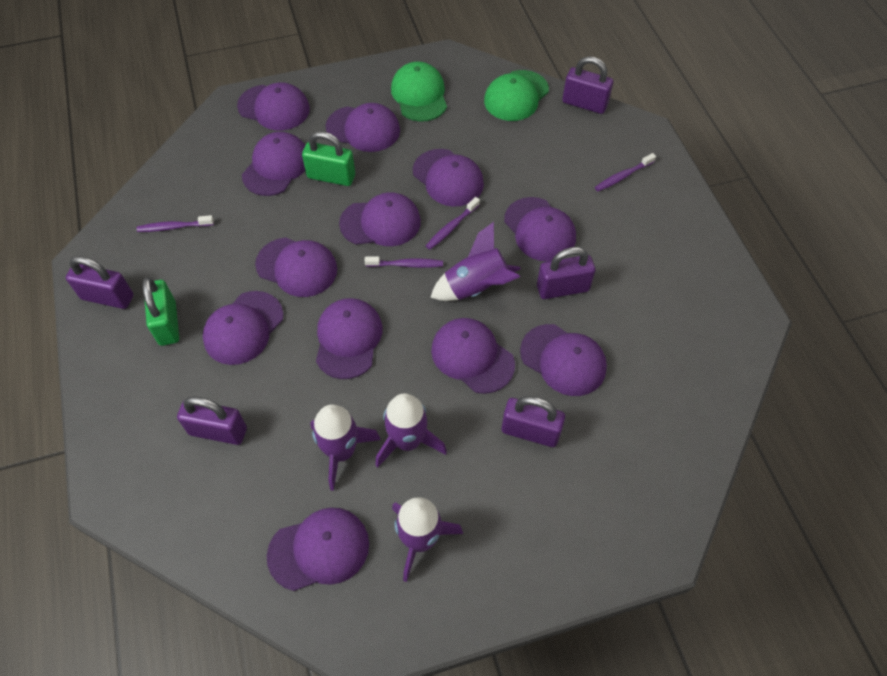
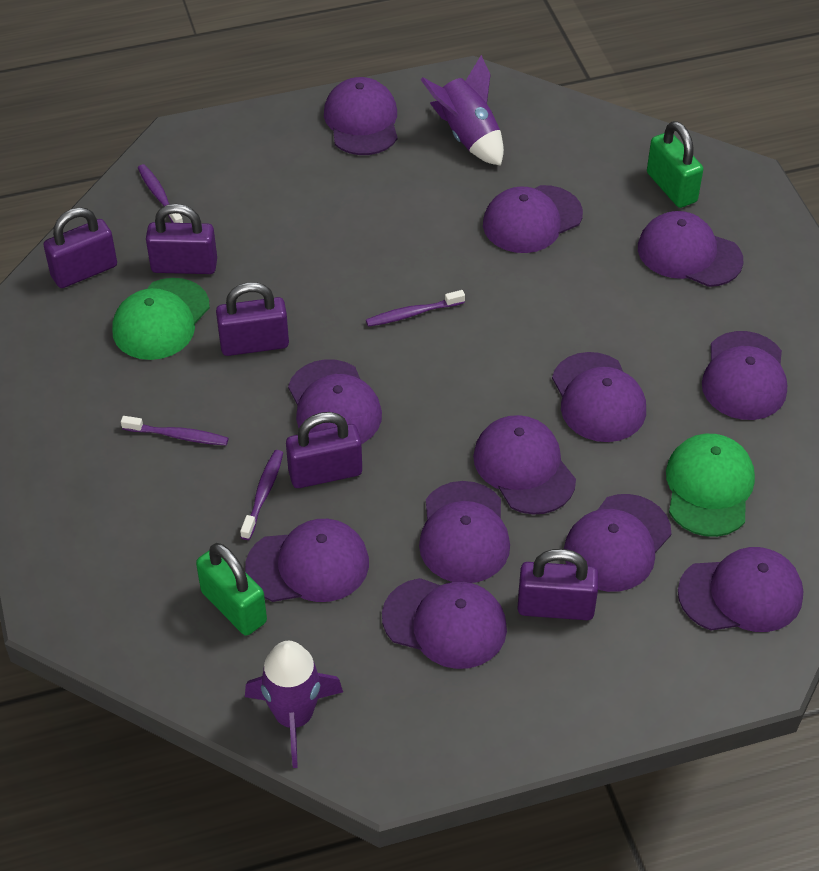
purple rocket: 4 -> 2

